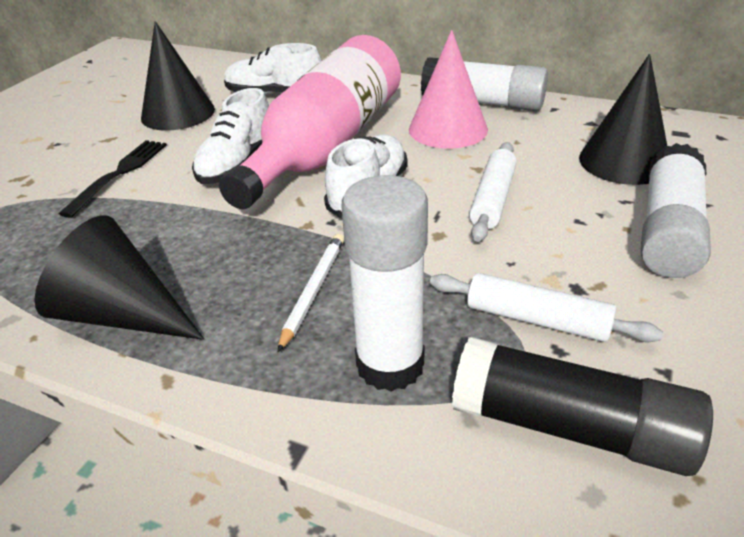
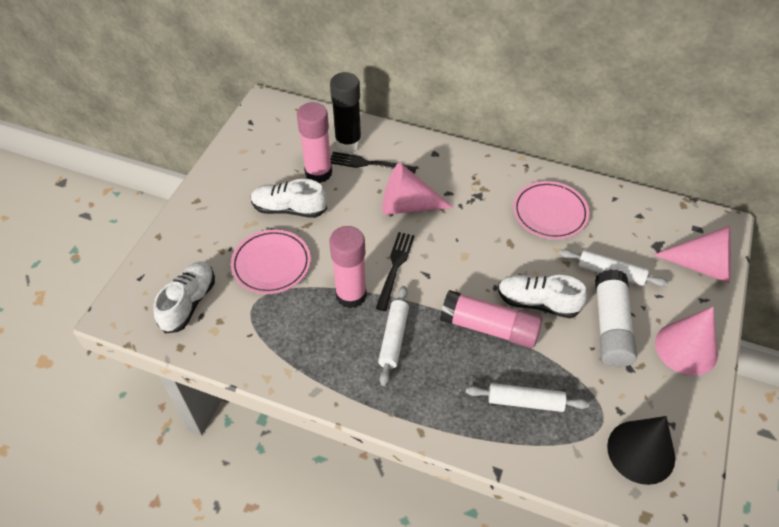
black cone: 3 -> 1
black fork: 1 -> 2
pink bottle: 1 -> 0
pink cone: 1 -> 3
pink glue stick: 0 -> 3
pink plate: 0 -> 2
white glue stick: 3 -> 1
white pencil: 1 -> 0
white rolling pin: 2 -> 3

